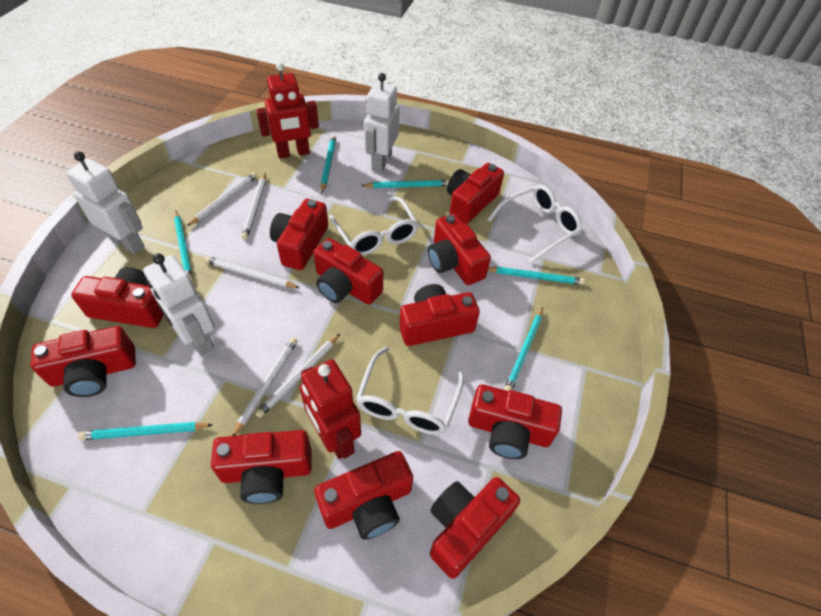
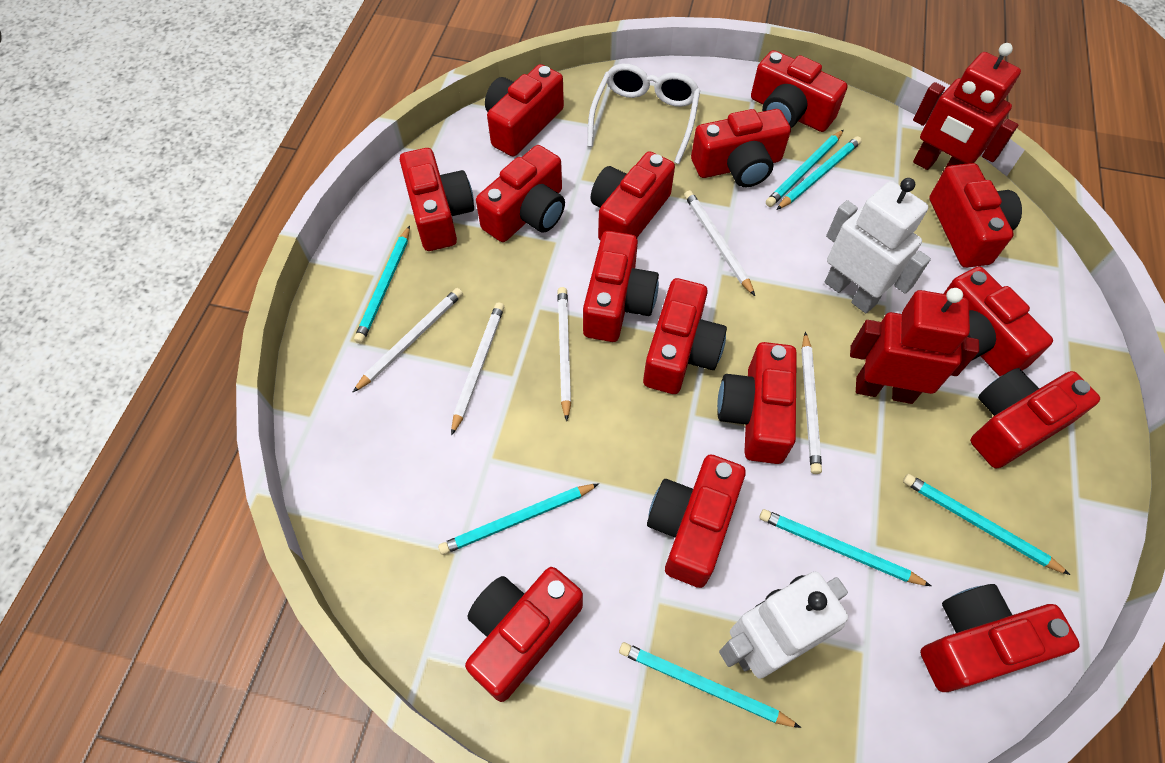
red camera: 11 -> 15
turquoise pencil: 6 -> 7
white glasses: 3 -> 1
white robot: 3 -> 2

